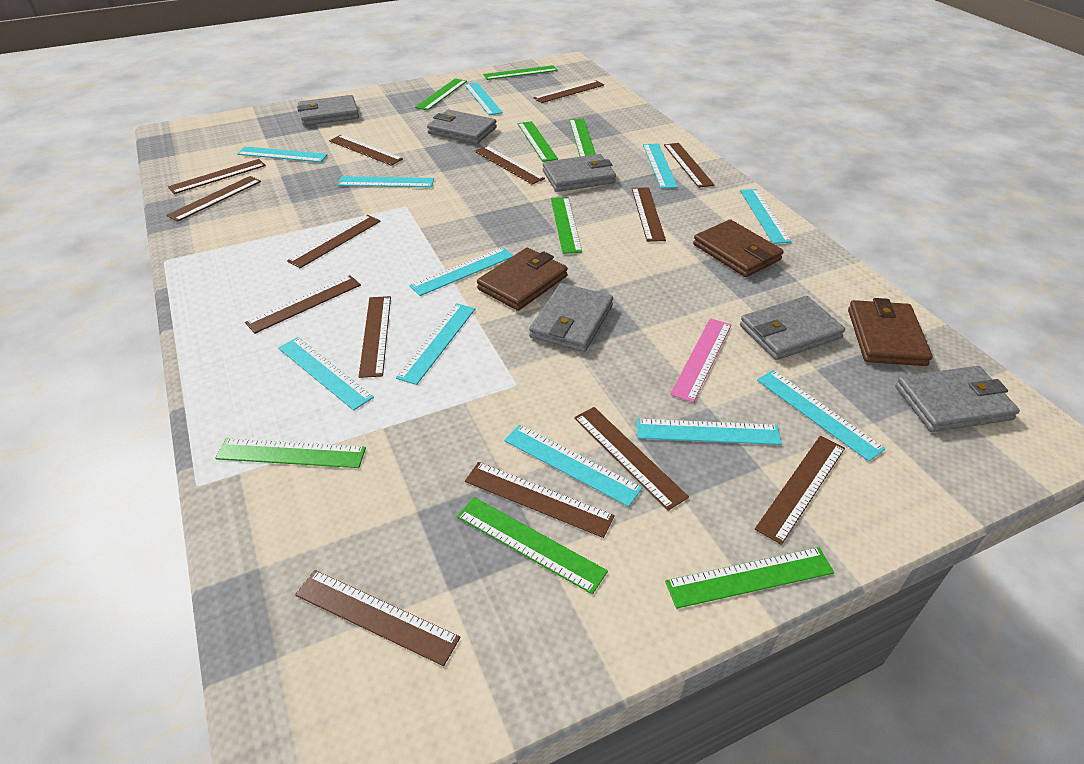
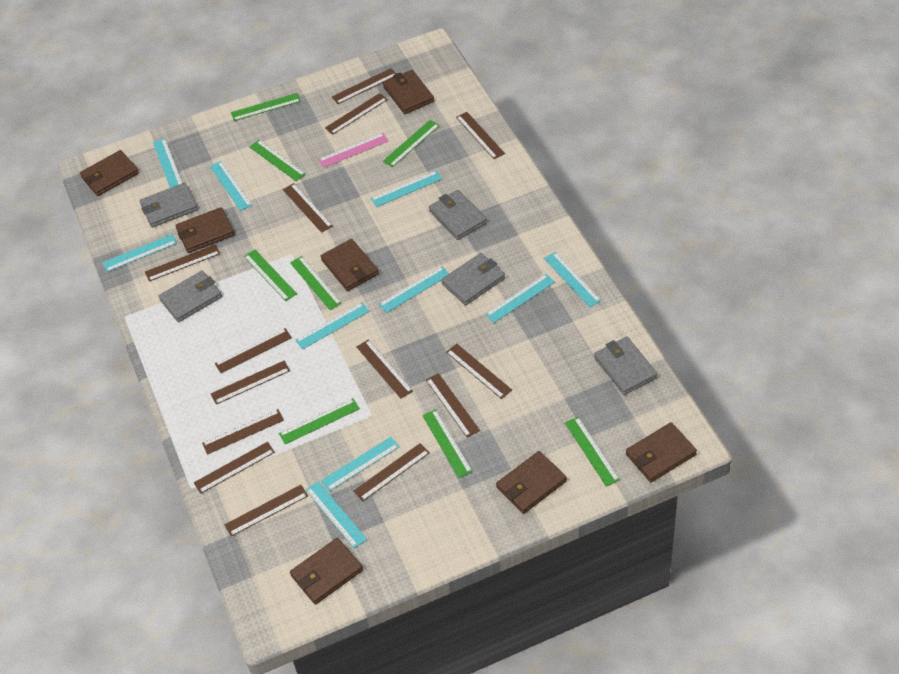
brown wallet: 3 -> 7
grey wallet: 6 -> 5
turquoise ruler: 11 -> 10

